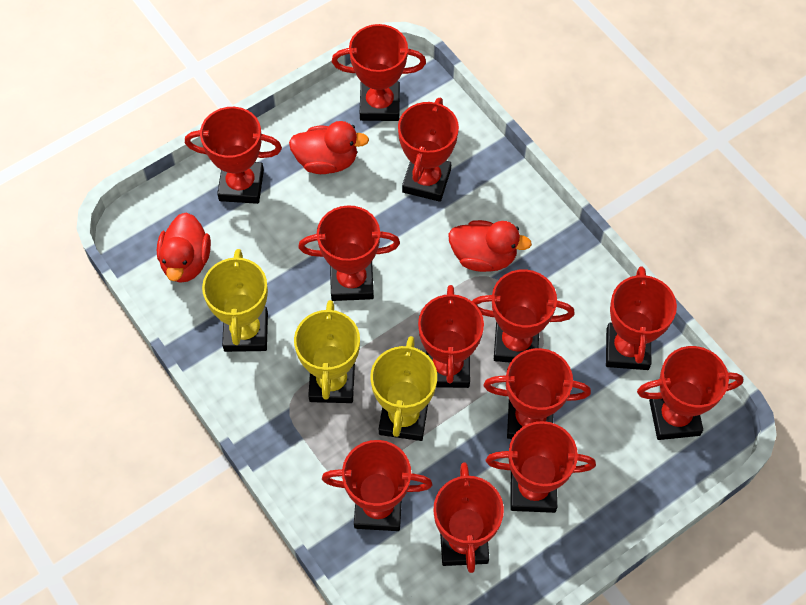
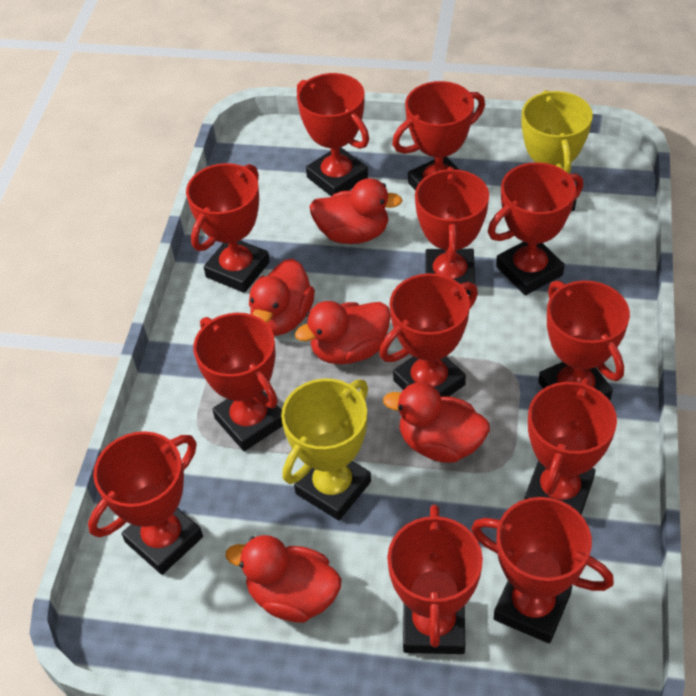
red duck: 3 -> 5
yellow trophy: 3 -> 2

